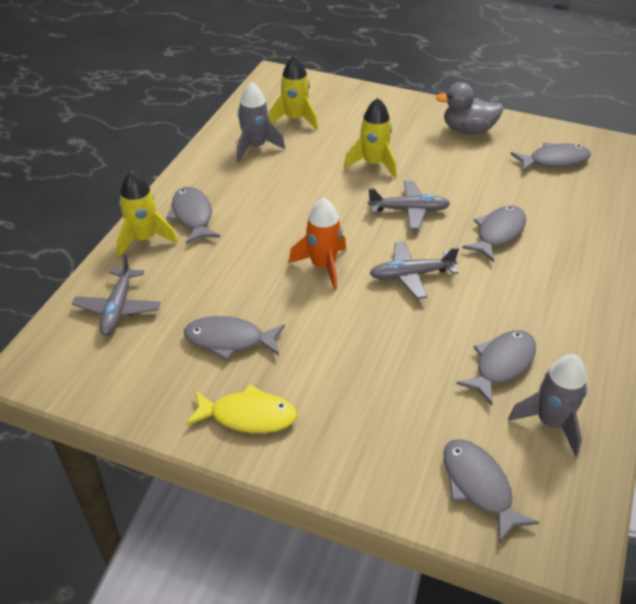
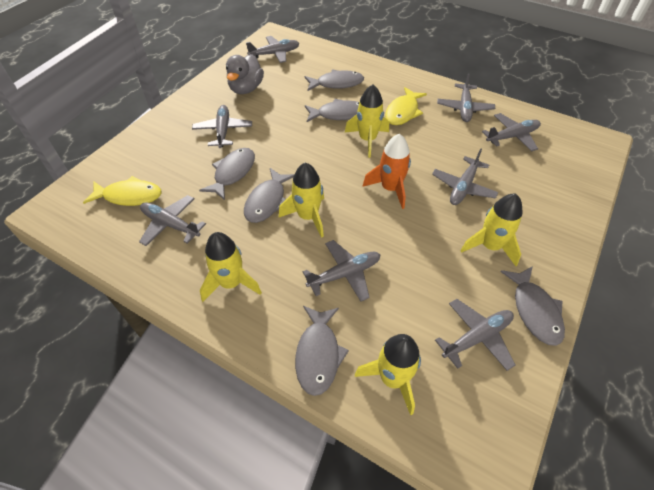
grey plane: 3 -> 8
grey rocket: 2 -> 0
yellow fish: 1 -> 2
yellow rocket: 3 -> 5

